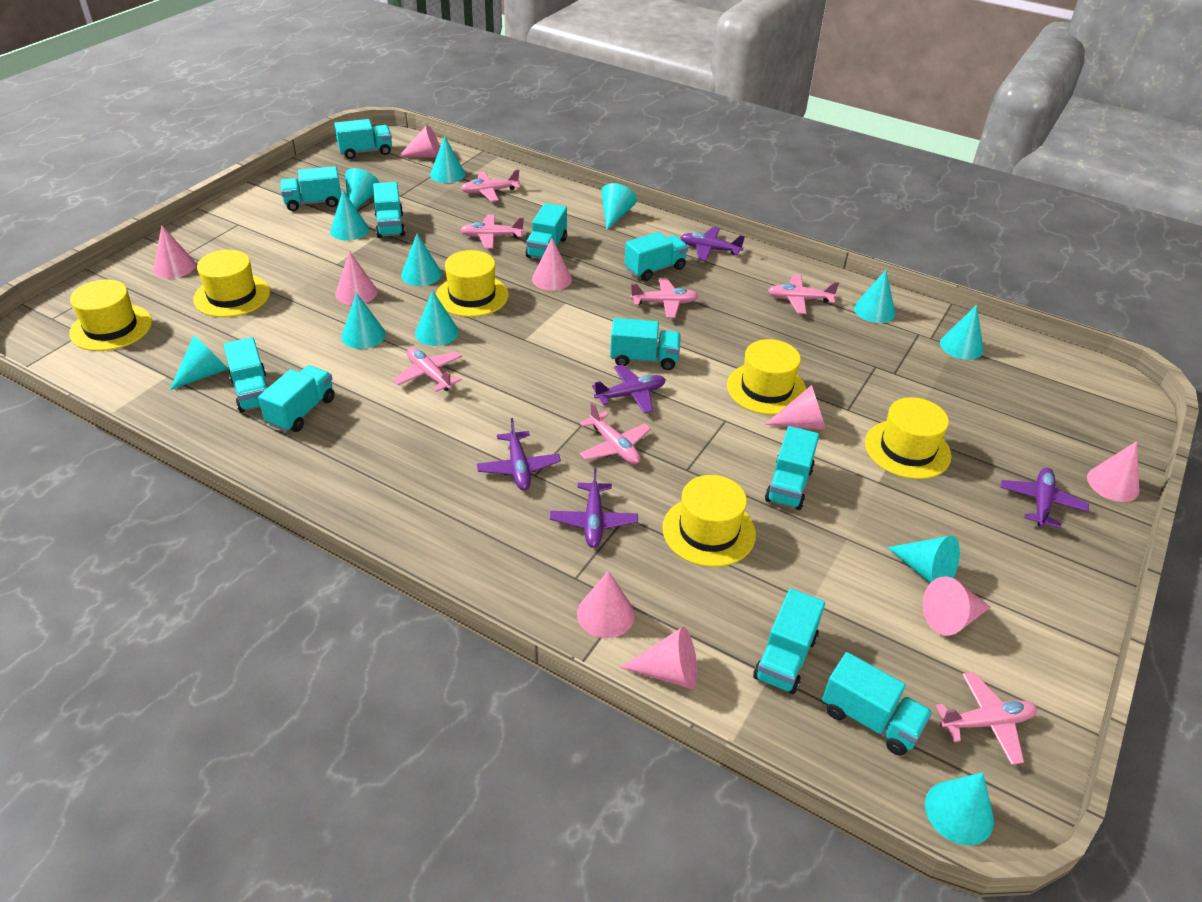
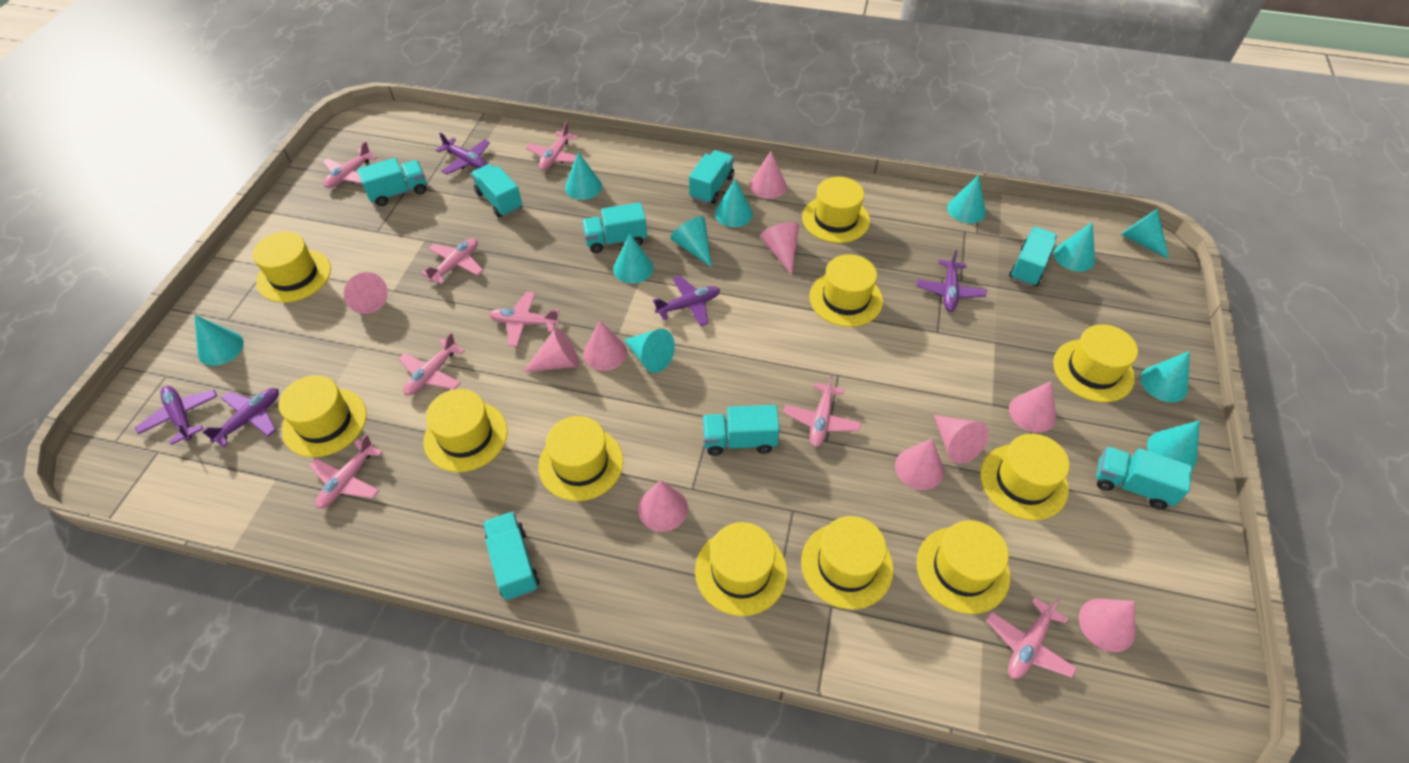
pink cone: 9 -> 10
pink plane: 7 -> 8
turquoise cone: 12 -> 11
turquoise truck: 11 -> 8
yellow hat: 6 -> 11

